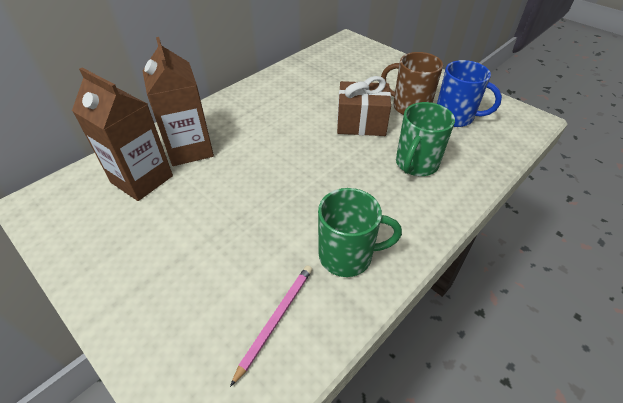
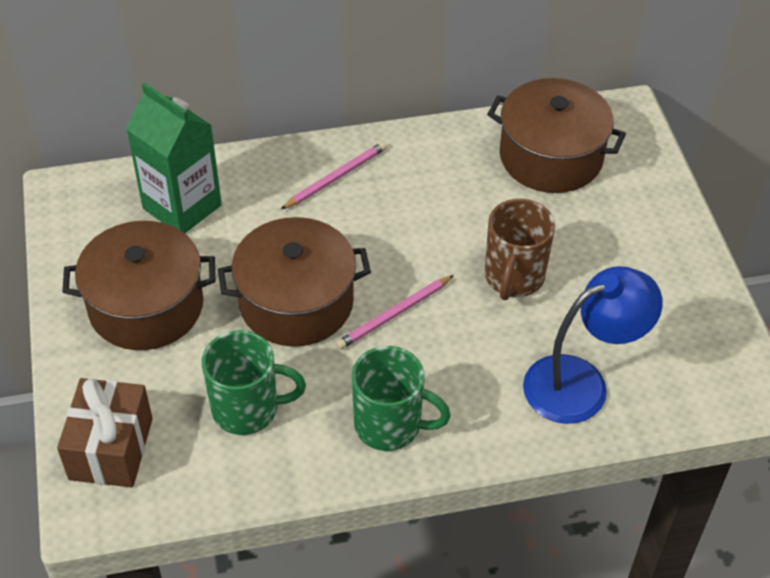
blue lamp: 0 -> 1
blue mug: 1 -> 0
brown carton: 2 -> 0
brown pot: 0 -> 3
green carton: 0 -> 1
pink pencil: 1 -> 2

